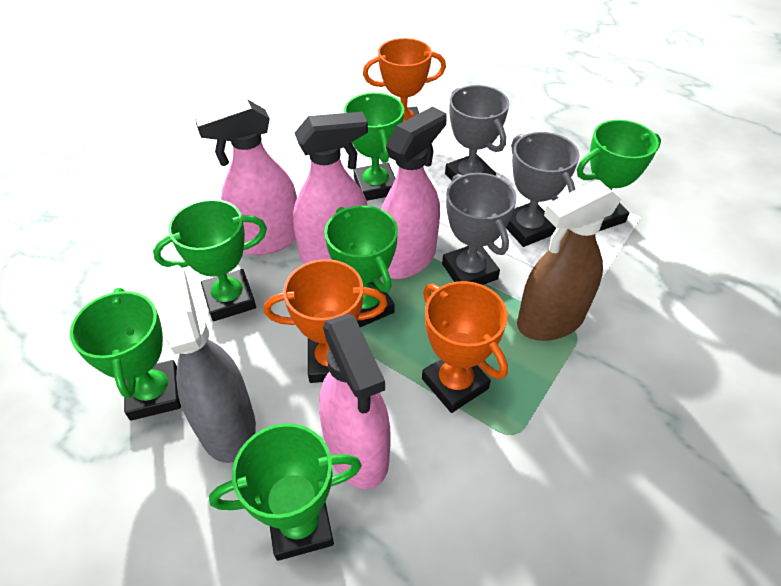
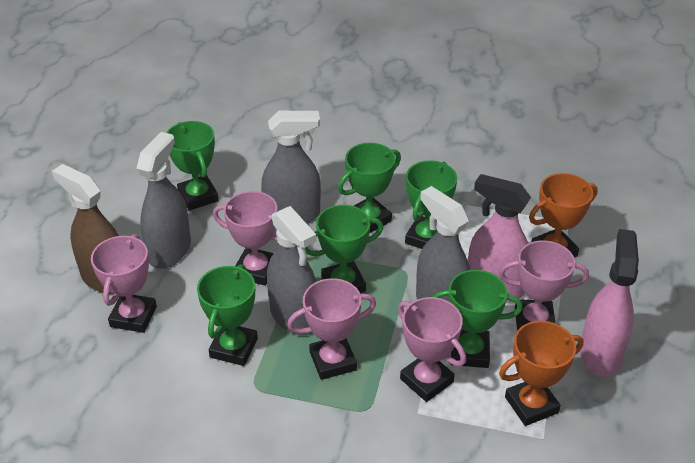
grey spray bottle: 1 -> 4
grey trophy: 3 -> 0
orange trophy: 3 -> 2
pink spray bottle: 4 -> 2
pink trophy: 0 -> 5

